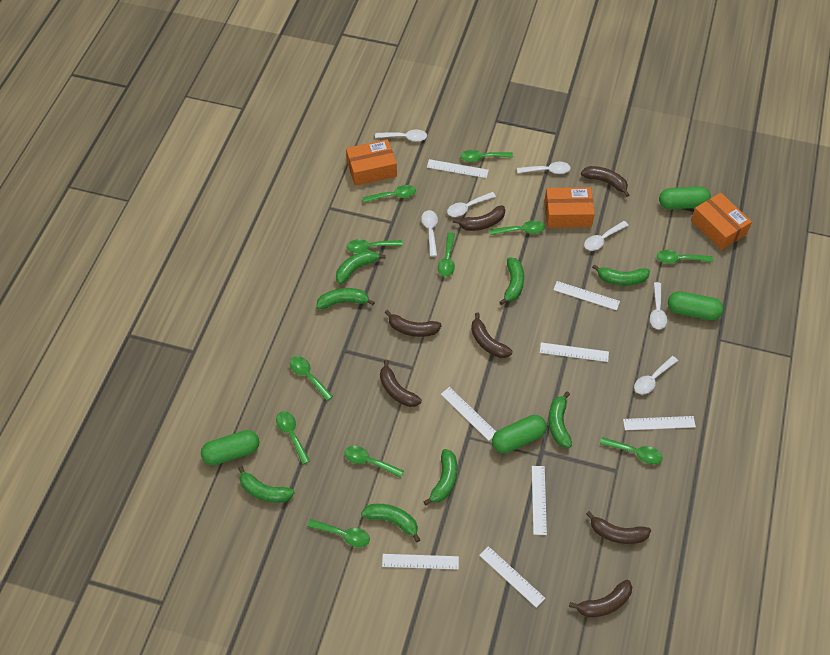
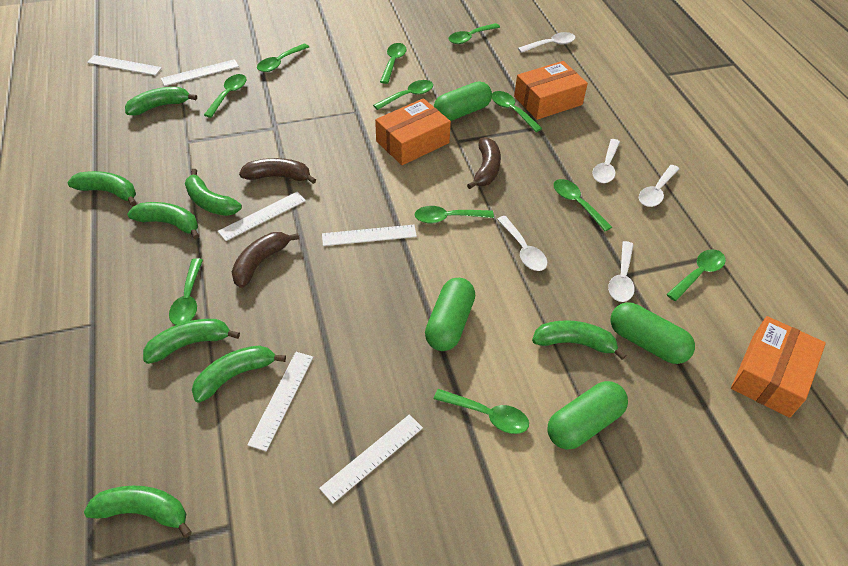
brown banana: 7 -> 3
white ruler: 8 -> 6
white spoon: 7 -> 5

